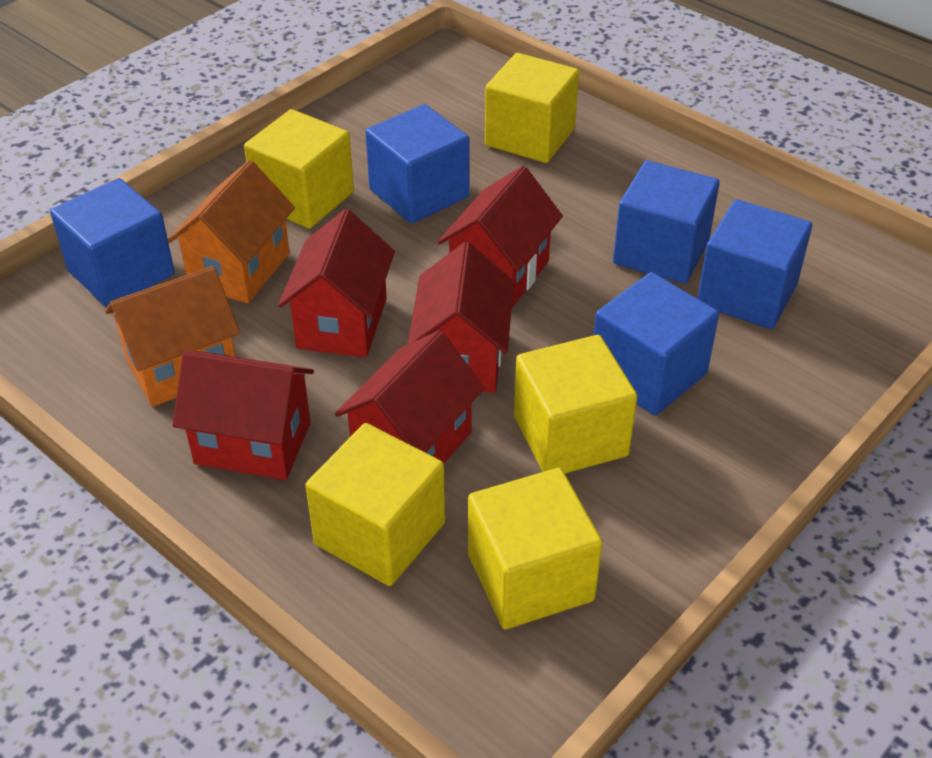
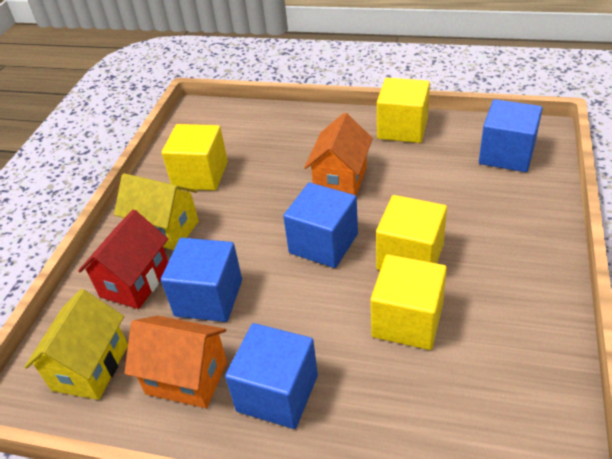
blue cube: 5 -> 4
red house: 5 -> 1
yellow cube: 5 -> 4
yellow house: 0 -> 2

